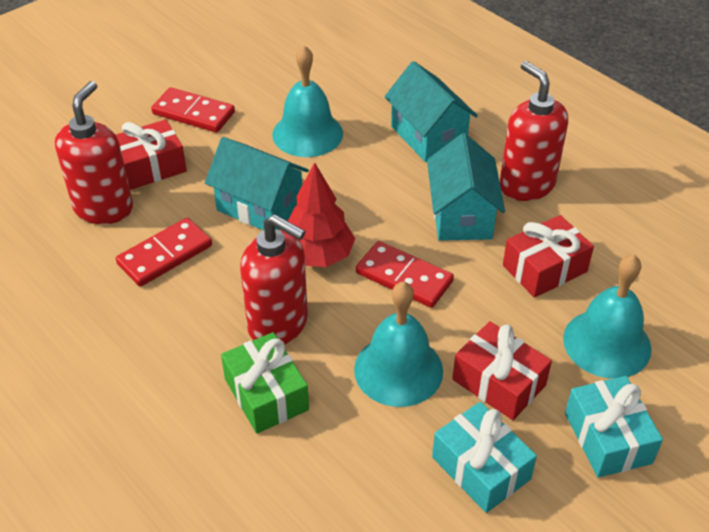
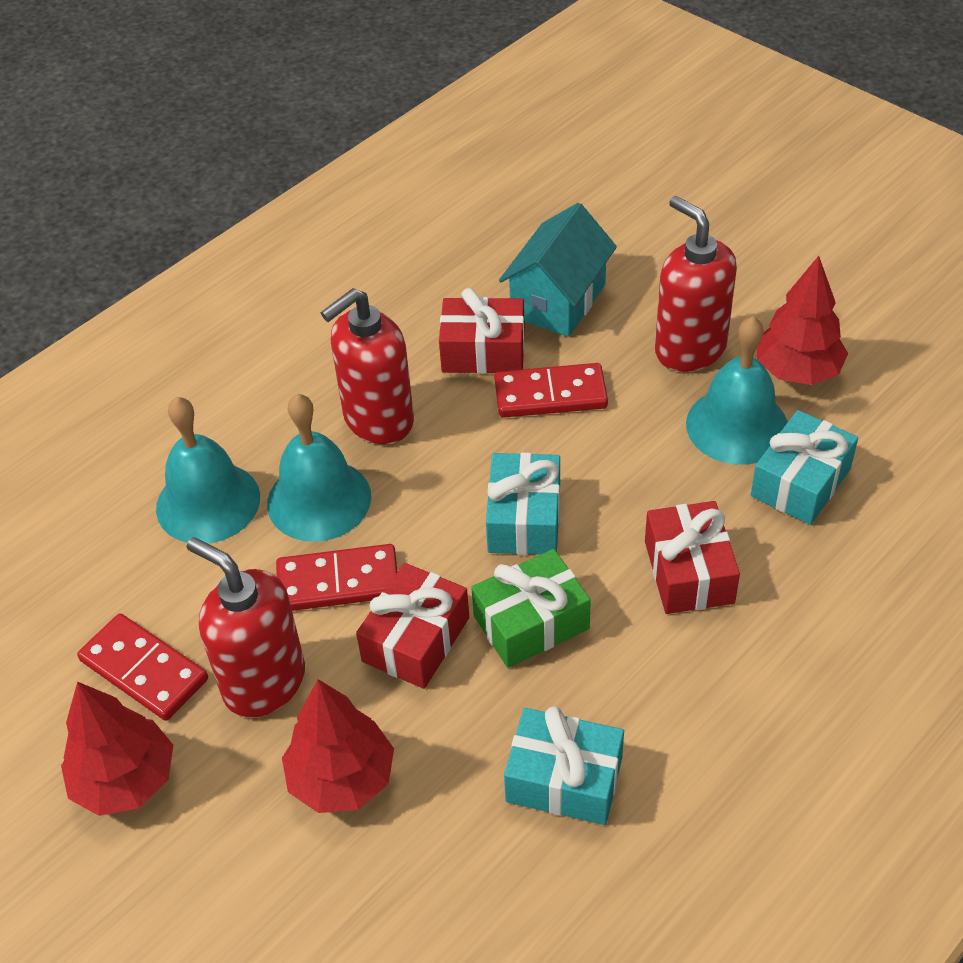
red tree: 1 -> 3
turquoise gift: 2 -> 3
turquoise house: 3 -> 1

